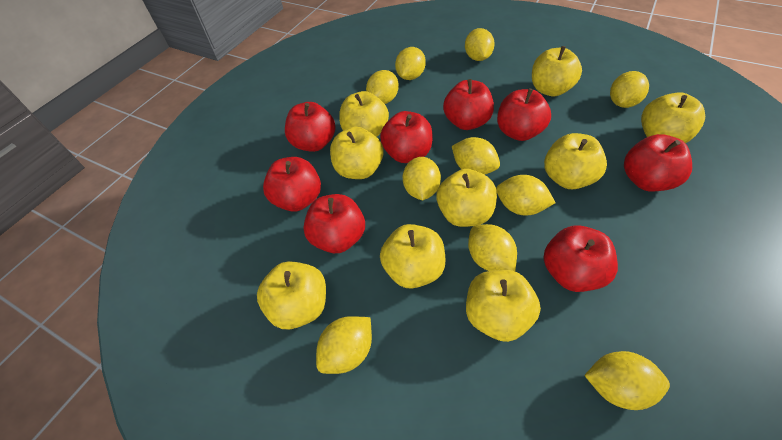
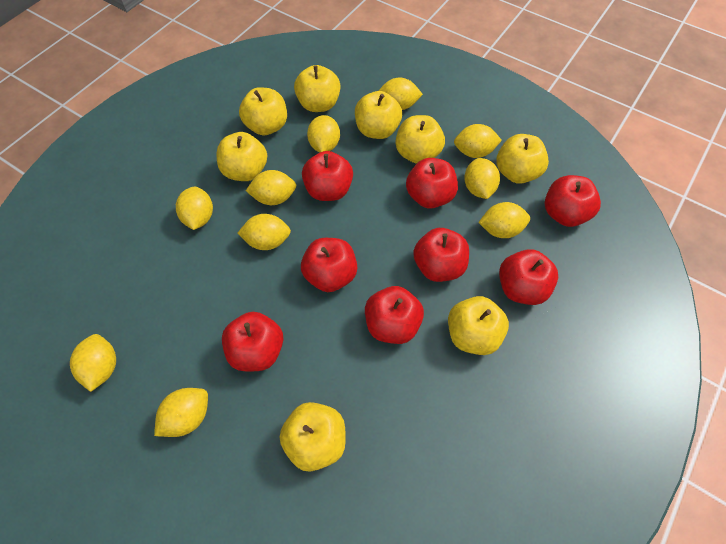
yellow apple: 9 -> 8

